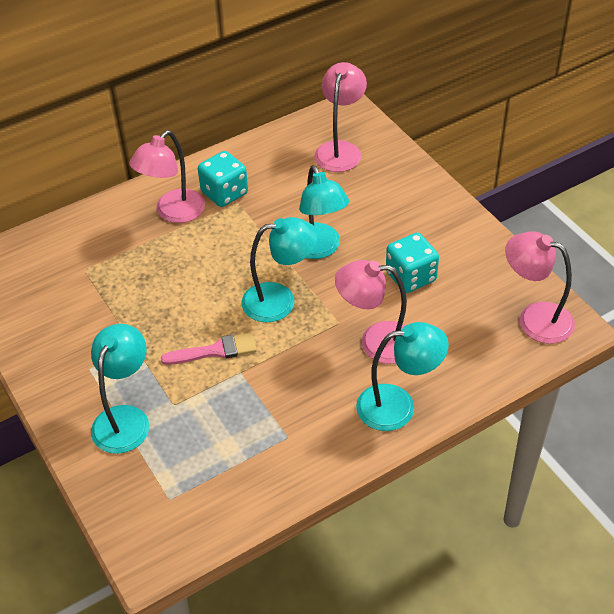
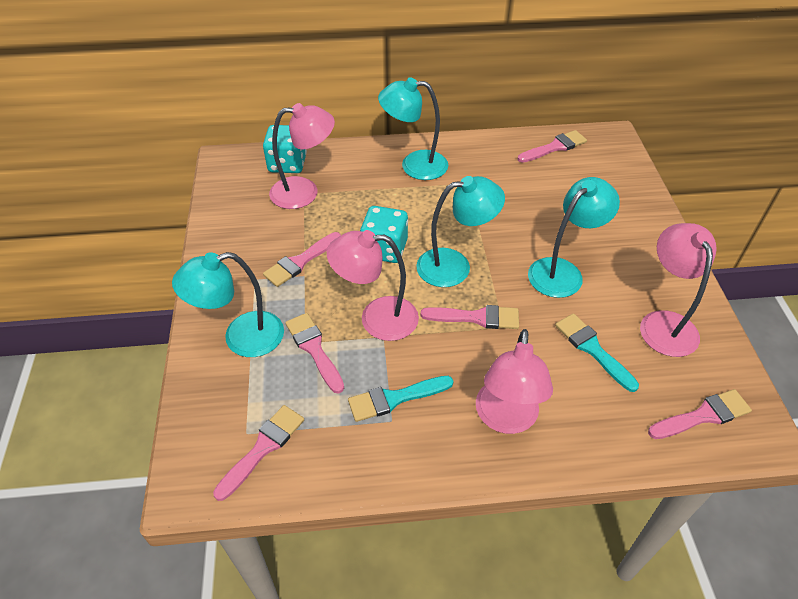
pink brush: 1 -> 6
turquoise brush: 0 -> 2

